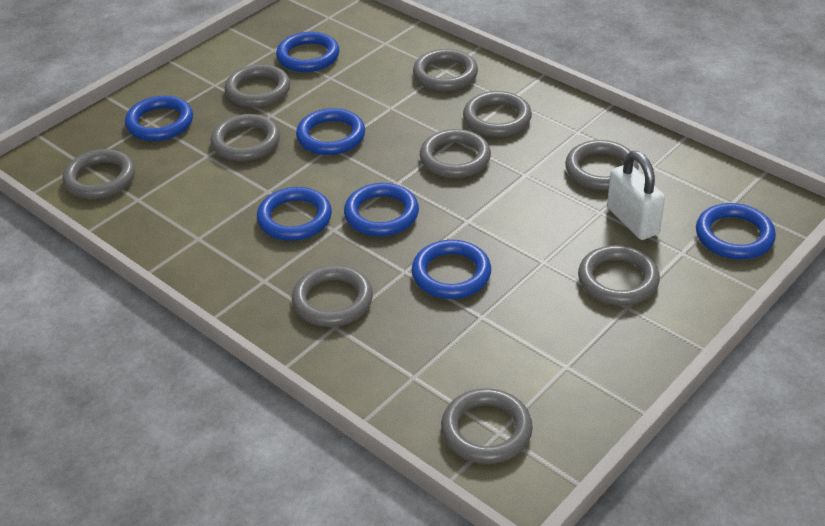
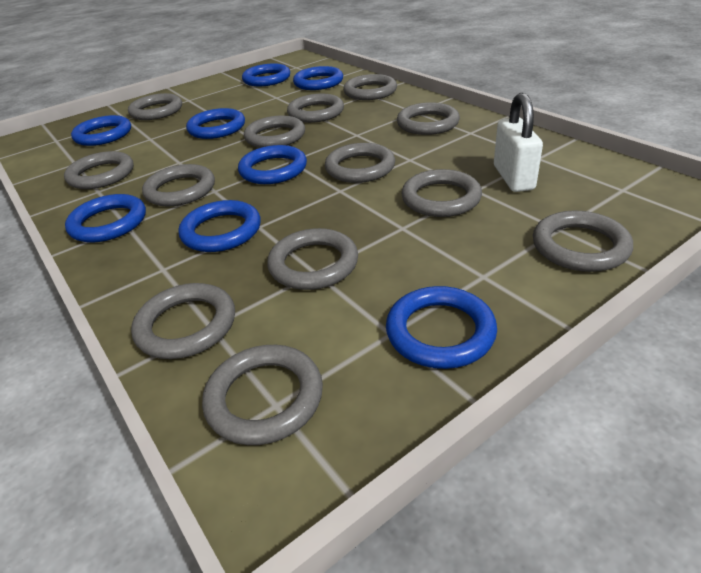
blue ring: 7 -> 8
grey ring: 10 -> 13

